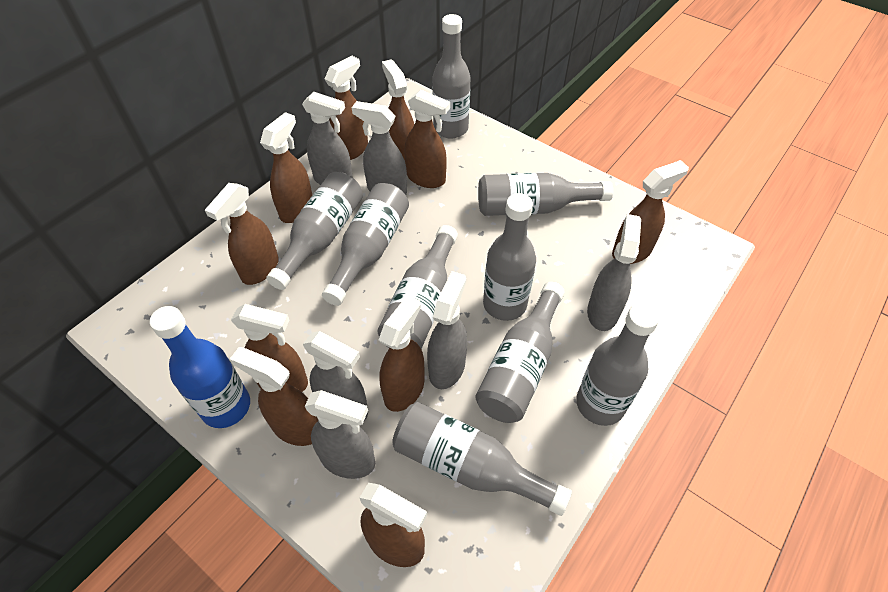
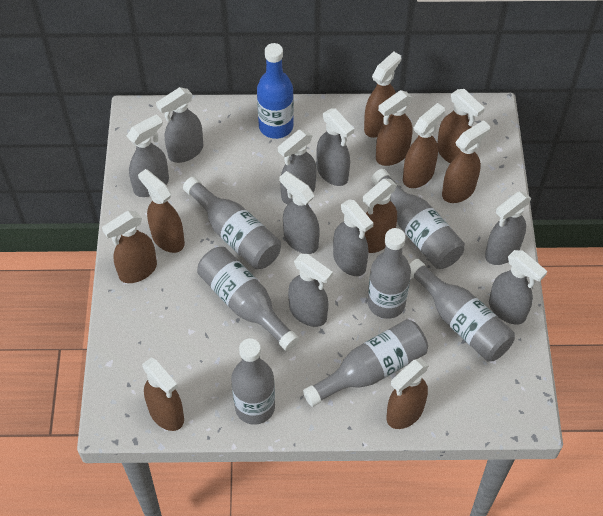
grey bottle: 9 -> 7
grey spray bottle: 6 -> 9

